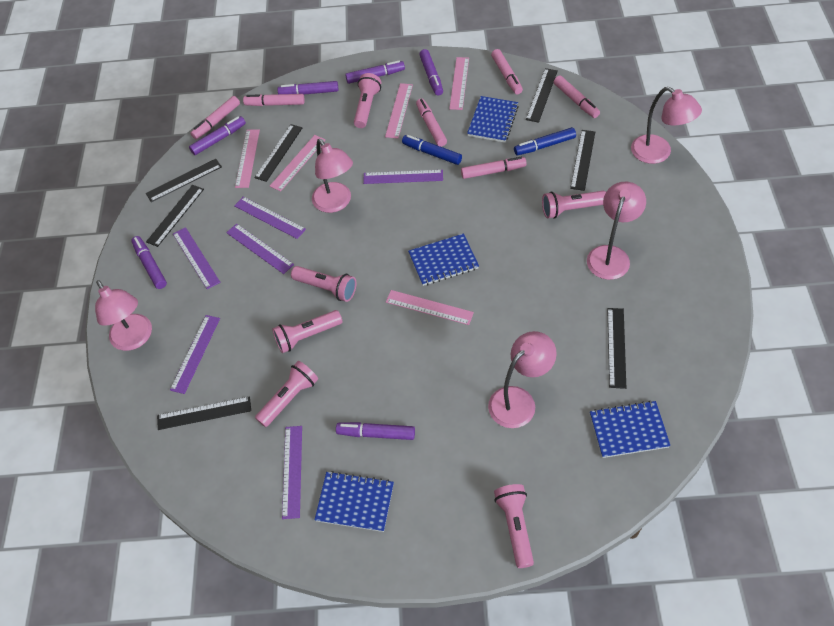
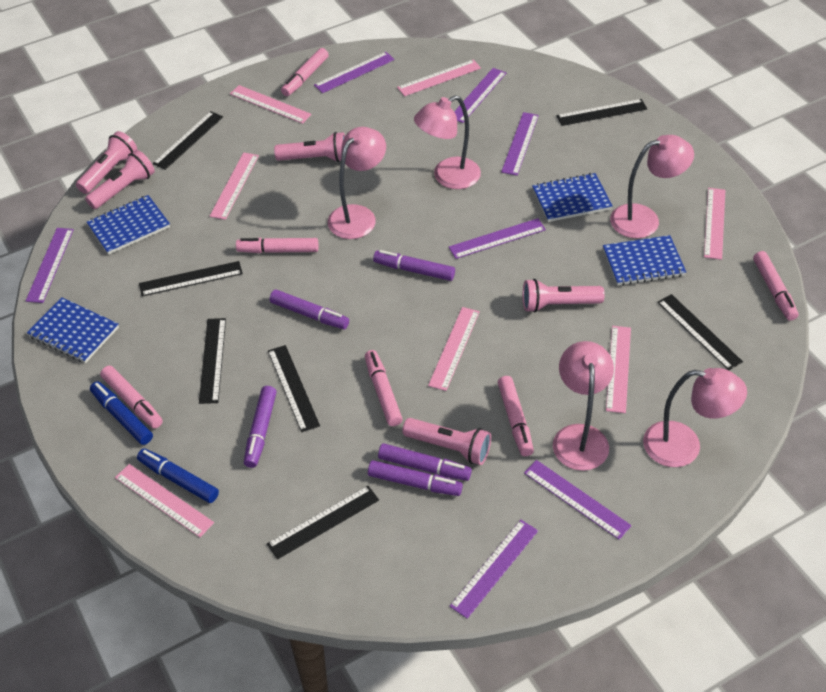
pink flashlight: 6 -> 5
pink ruler: 5 -> 7
purple marker: 6 -> 5
purple ruler: 6 -> 7

